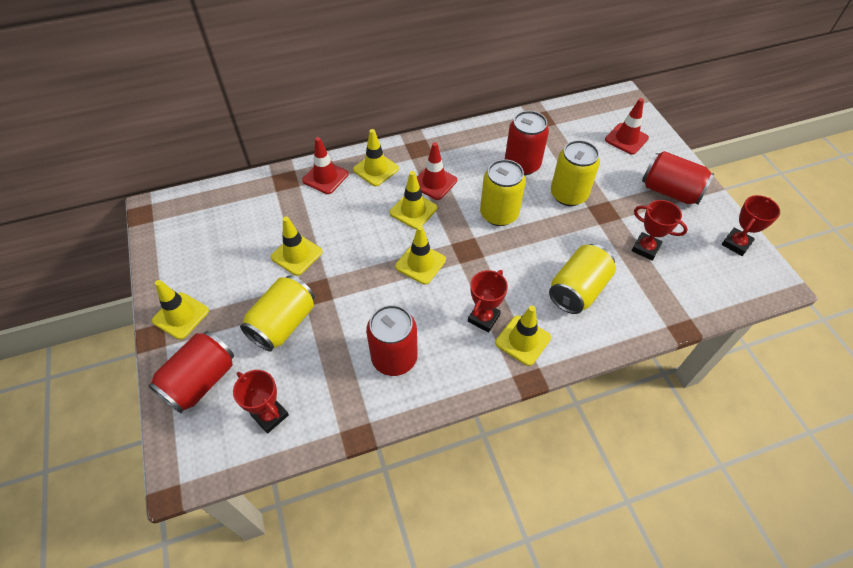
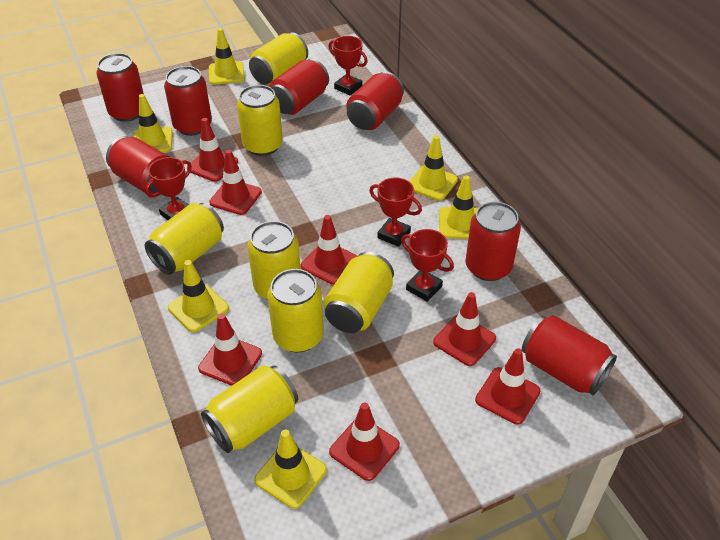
red can: 4 -> 7
red traffic cone: 3 -> 7
yellow can: 4 -> 7

